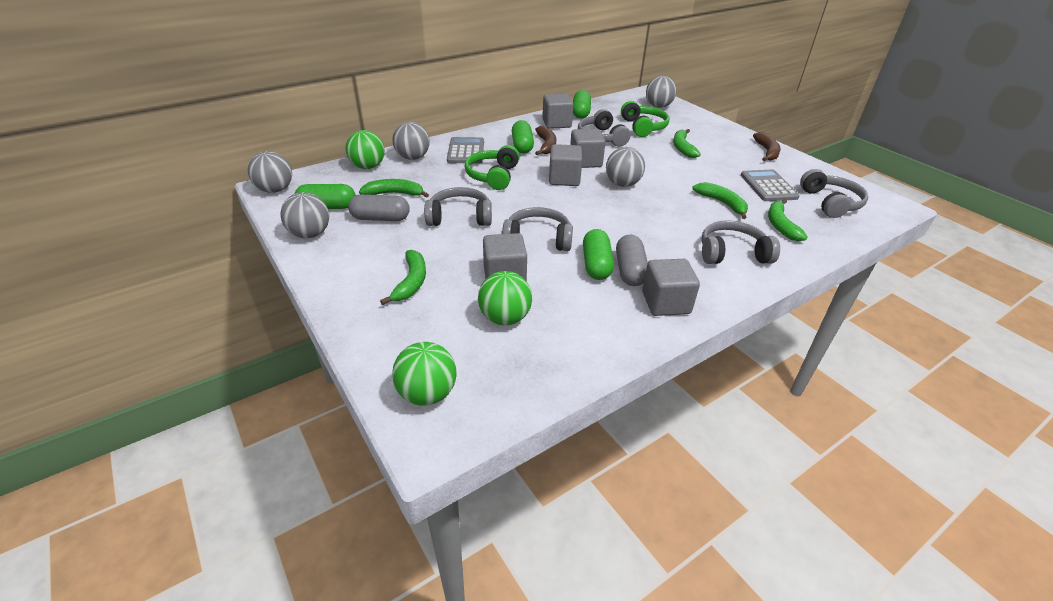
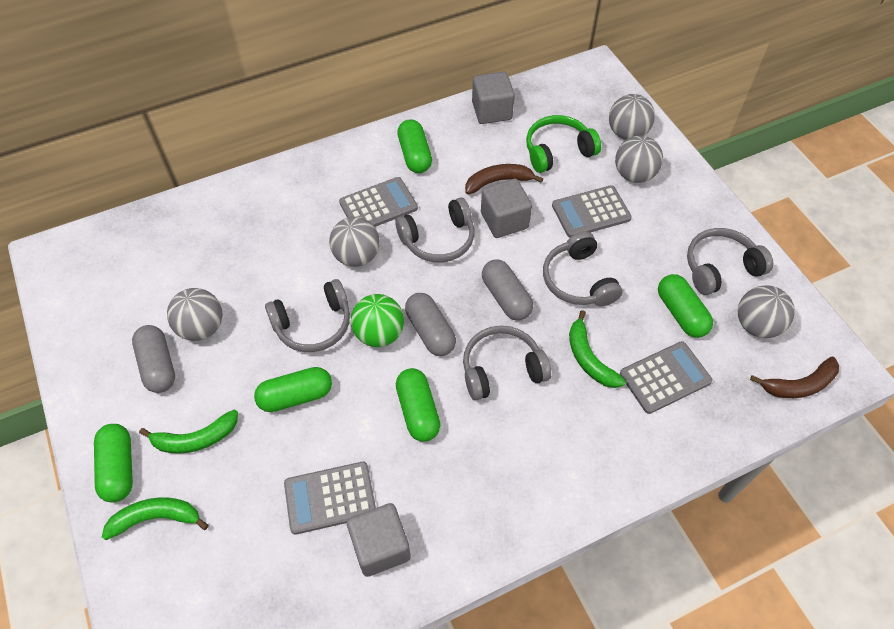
green ball: 3 -> 1
green banana: 5 -> 3
green capsule: 4 -> 5
green headphones: 2 -> 1
grey calculator: 2 -> 4
grey capsule: 2 -> 3
grey cube: 5 -> 3

